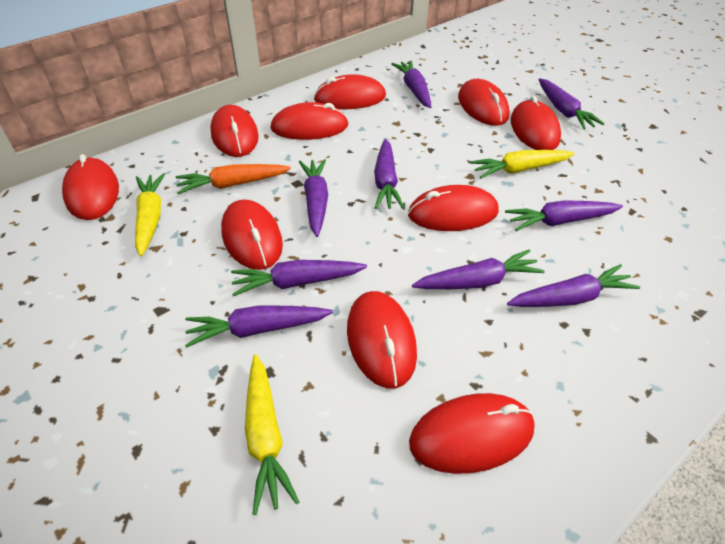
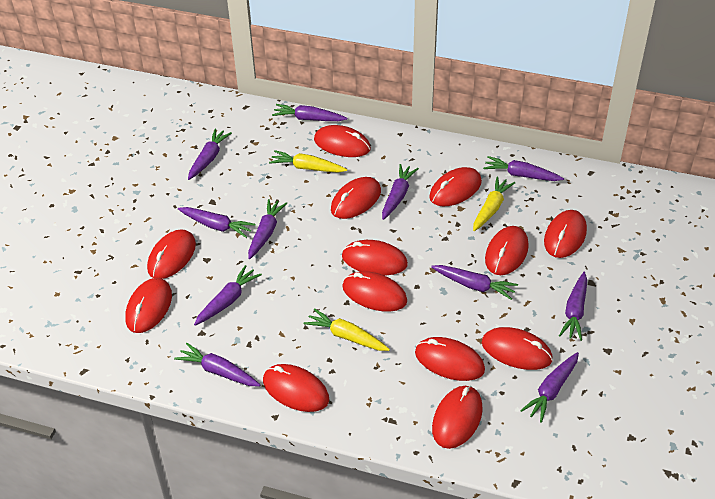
orange carrot: 1 -> 0
purple carrot: 9 -> 11
red mouse: 10 -> 13

